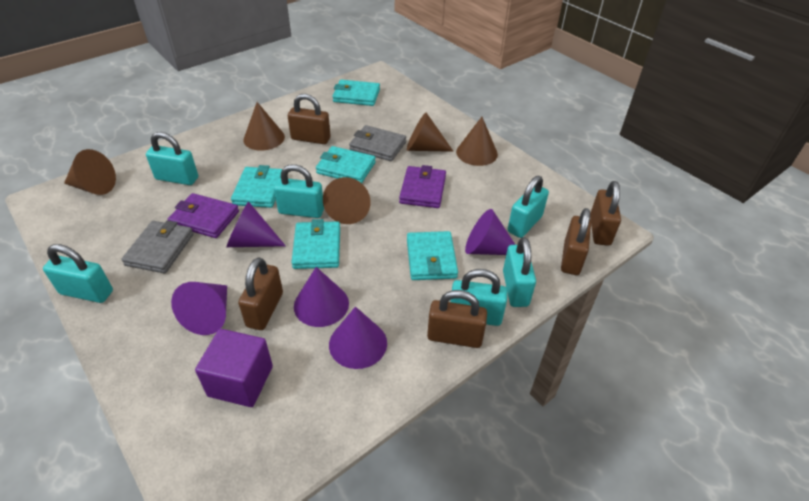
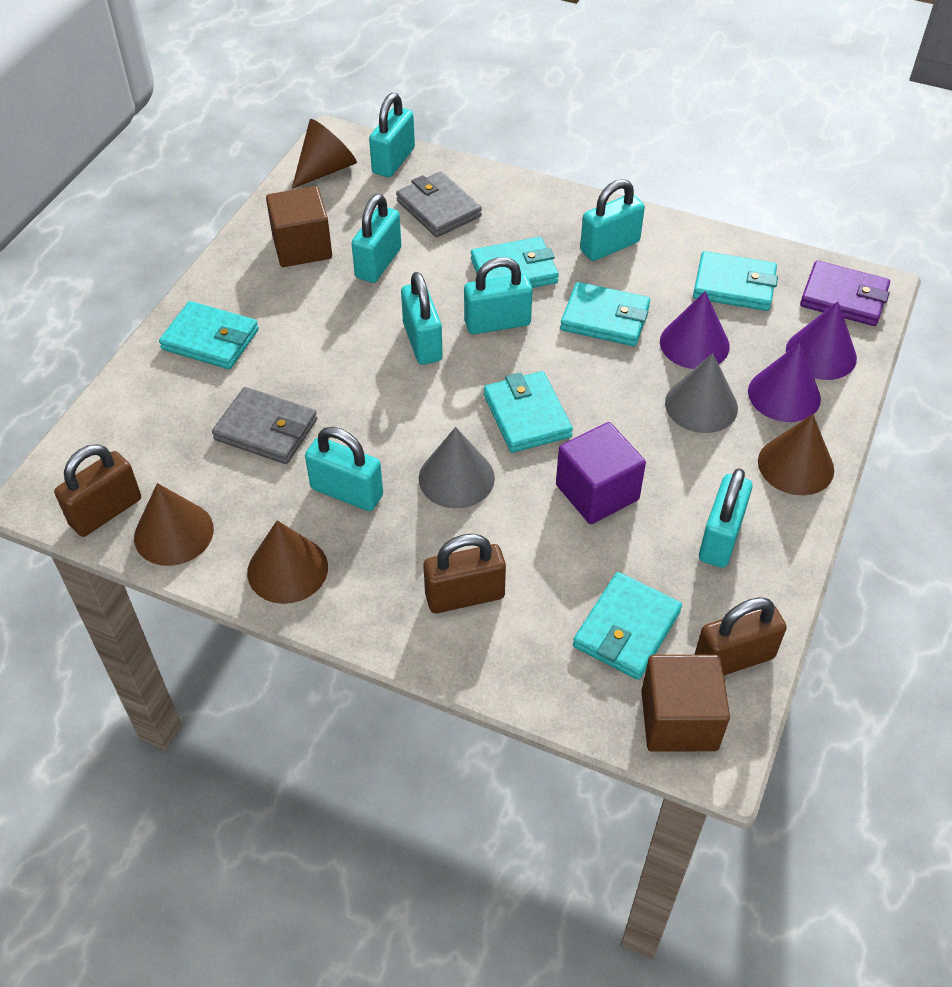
brown cone: 5 -> 4
brown cube: 0 -> 2
brown padlock: 5 -> 3
grey cone: 0 -> 2
purple cone: 5 -> 3
purple wallet: 2 -> 1
turquoise padlock: 6 -> 7
turquoise wallet: 5 -> 6

